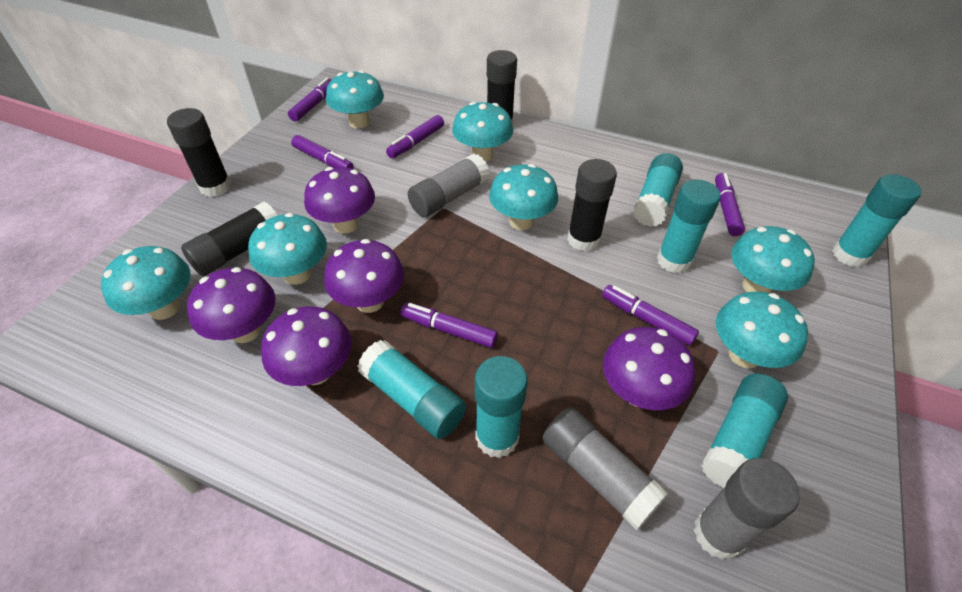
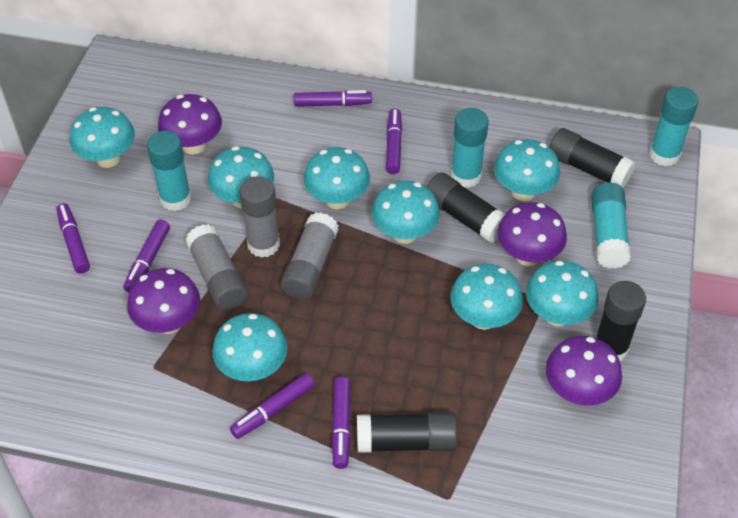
purple mushroom: 5 -> 4
turquoise glue stick: 6 -> 4
turquoise mushroom: 7 -> 8

